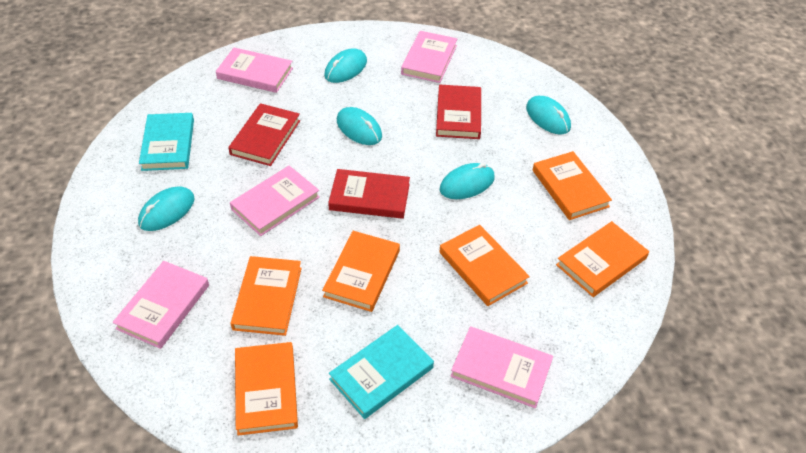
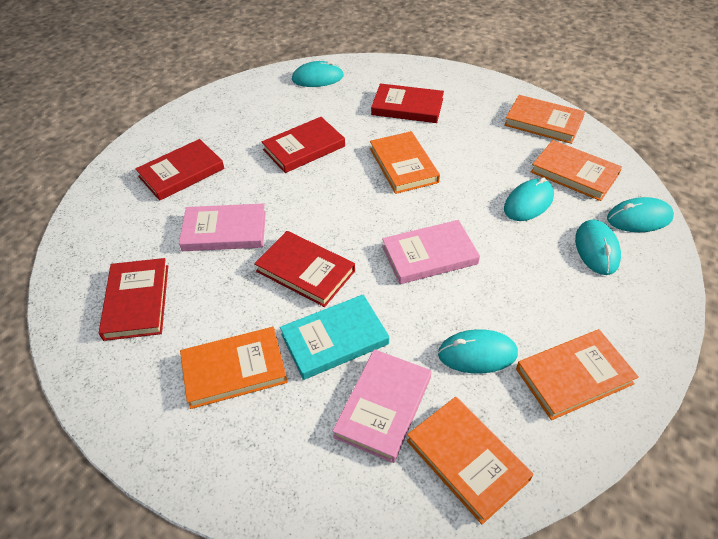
pink book: 5 -> 3
red book: 3 -> 5
turquoise book: 2 -> 1

